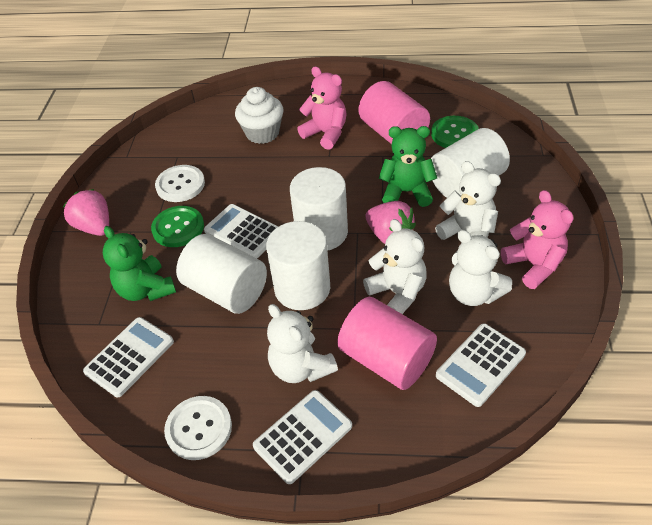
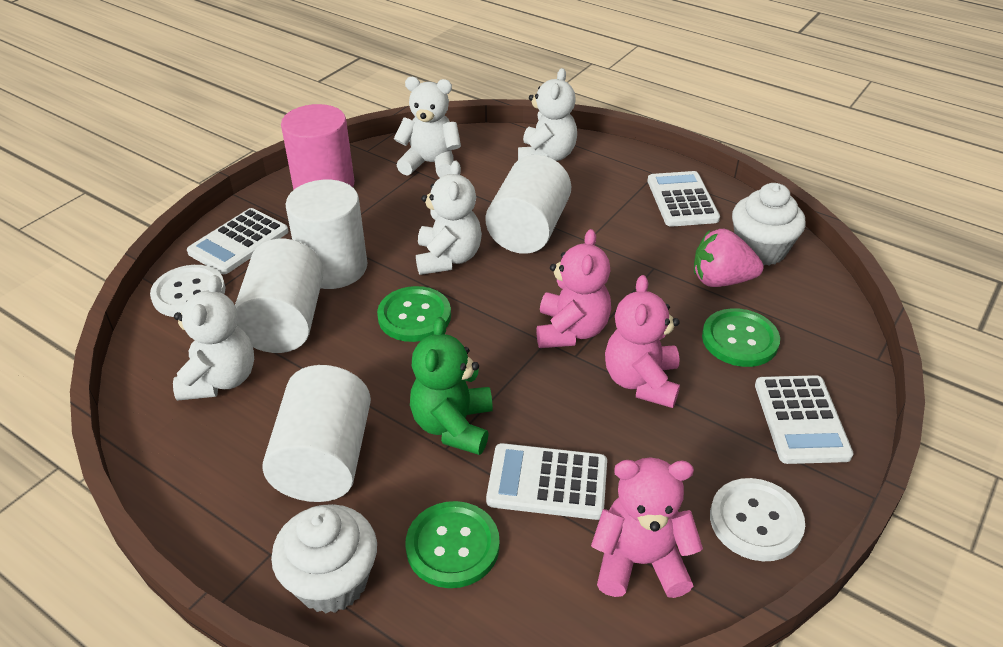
green button: 2 -> 3
green teddy bear: 2 -> 1
pink cylinder: 2 -> 1
pink strawberry: 2 -> 1
pink teddy bear: 2 -> 3
white cupcake: 1 -> 2

